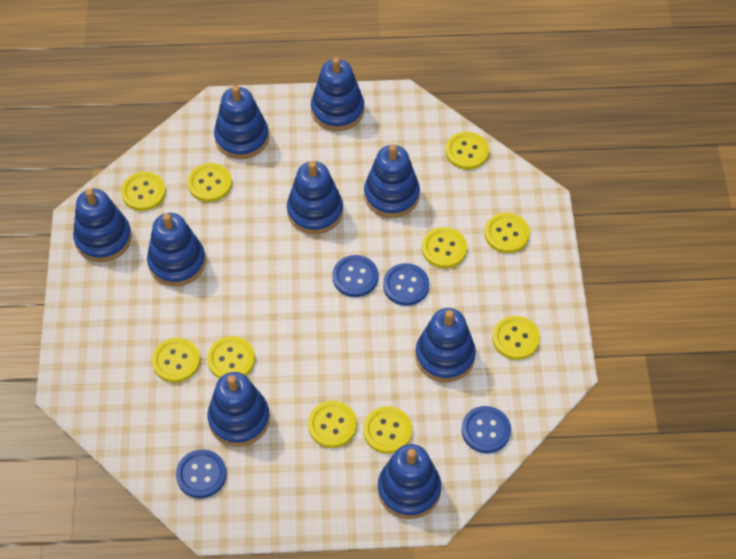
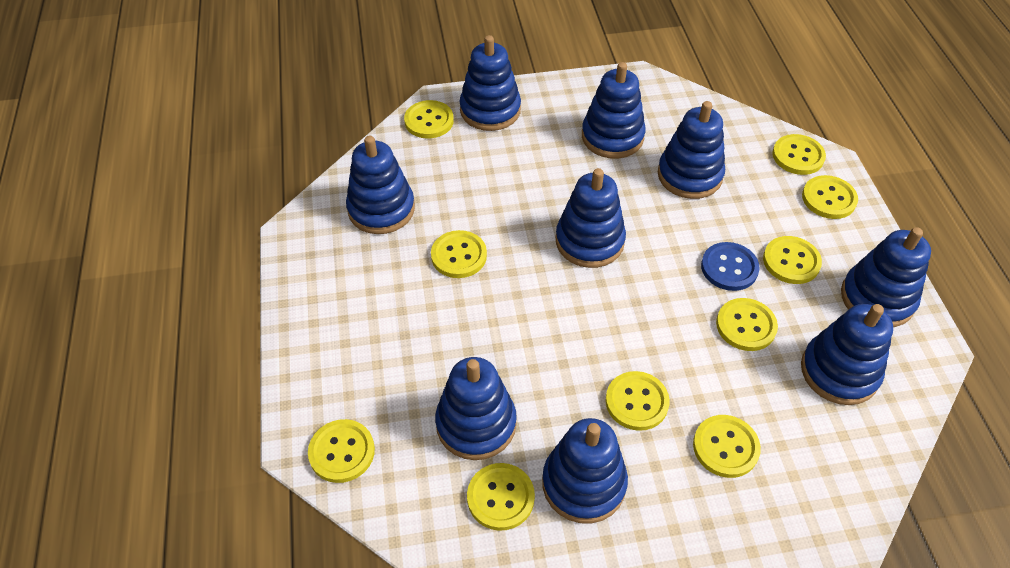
blue button: 4 -> 1

